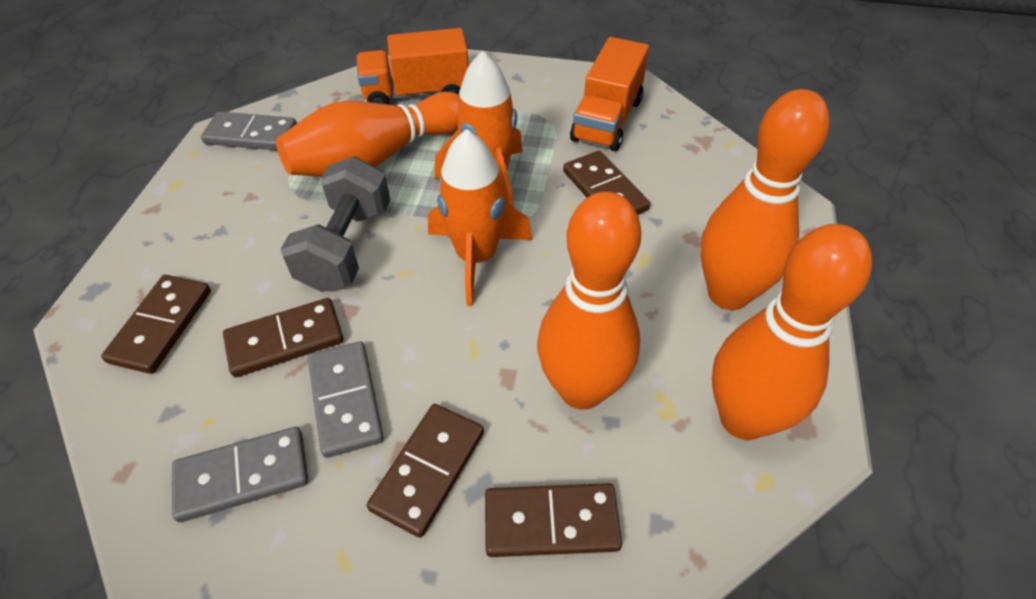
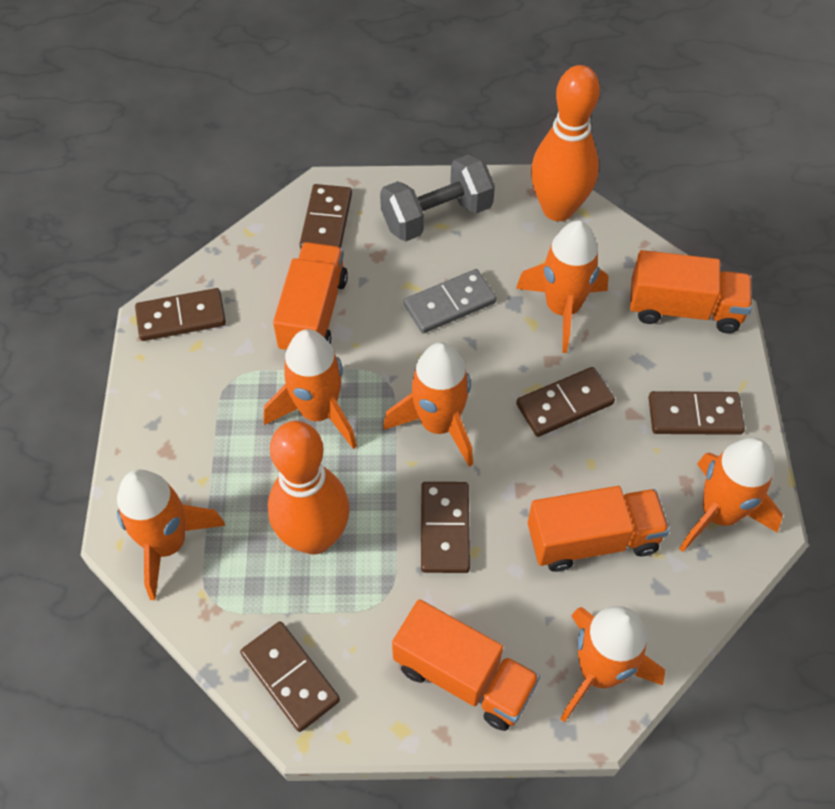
brown domino: 5 -> 6
grey domino: 3 -> 1
orange bowling pin: 4 -> 2
orange rocket: 2 -> 6
orange truck: 2 -> 4

